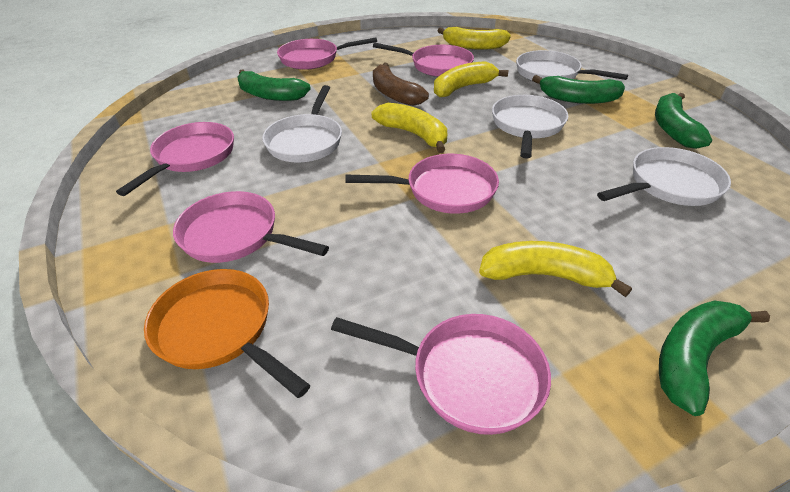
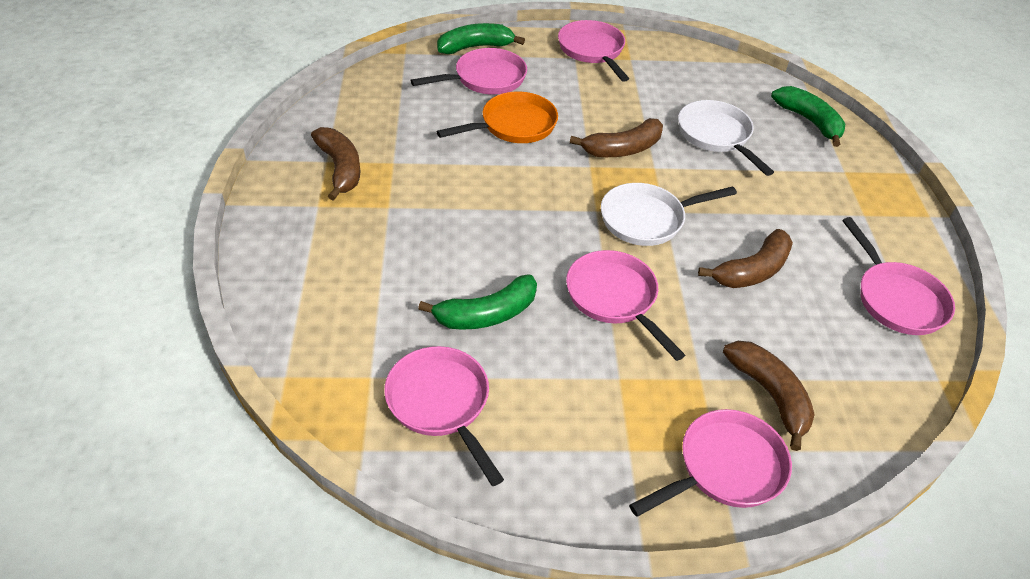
brown banana: 1 -> 4
green banana: 4 -> 3
white pan: 4 -> 2
yellow banana: 4 -> 0

